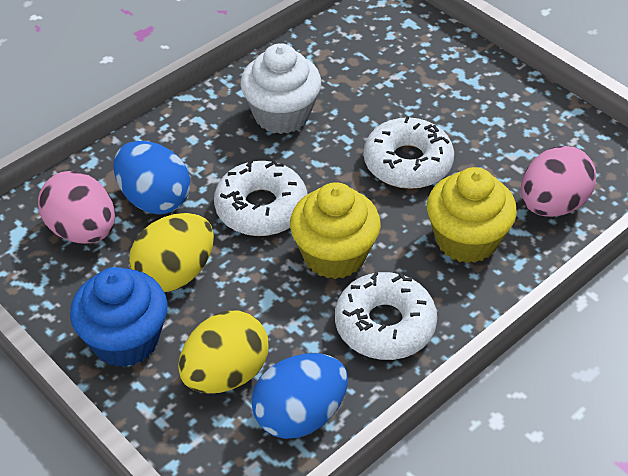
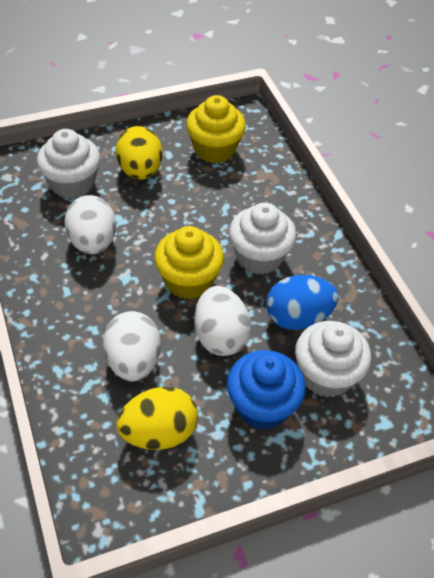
blue egg: 2 -> 1
pink egg: 2 -> 0
white cupcake: 1 -> 3
white donut: 3 -> 0
white egg: 0 -> 3

